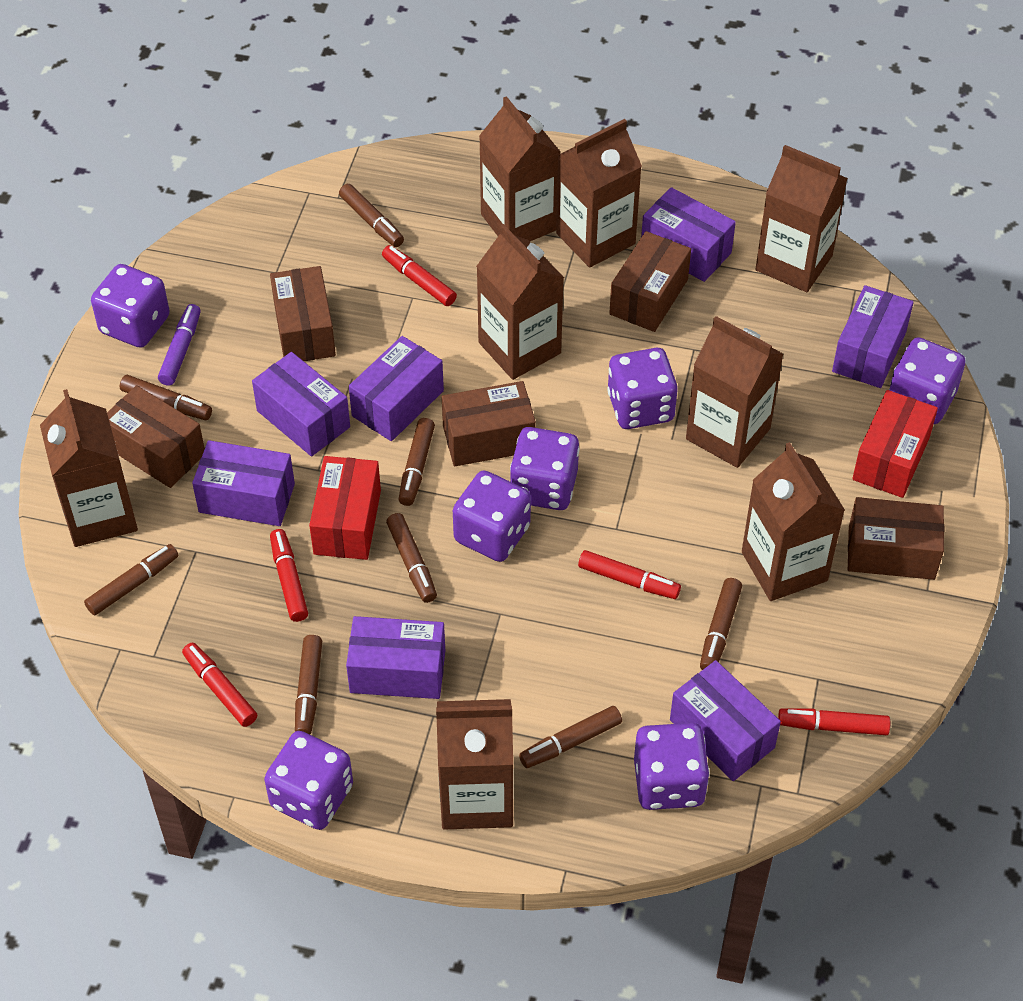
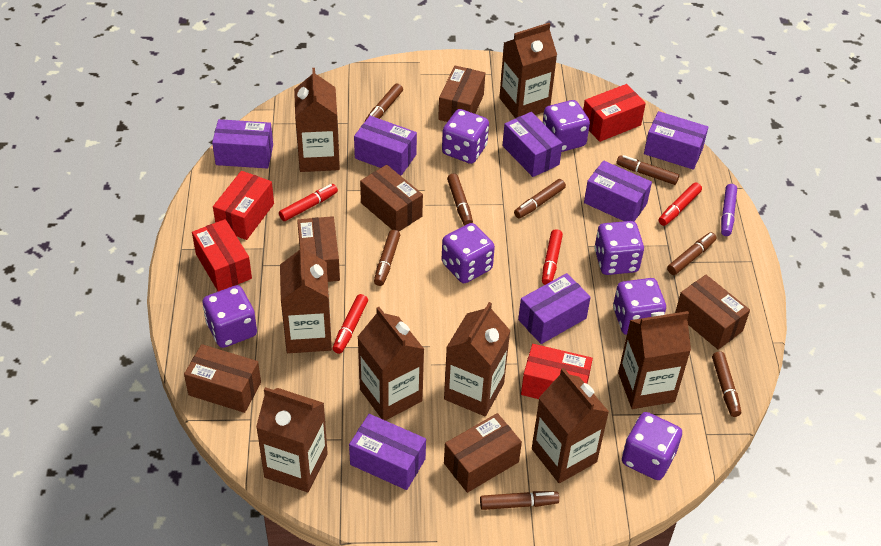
brown box: 5 -> 6
red box: 2 -> 4
red marker: 5 -> 4

